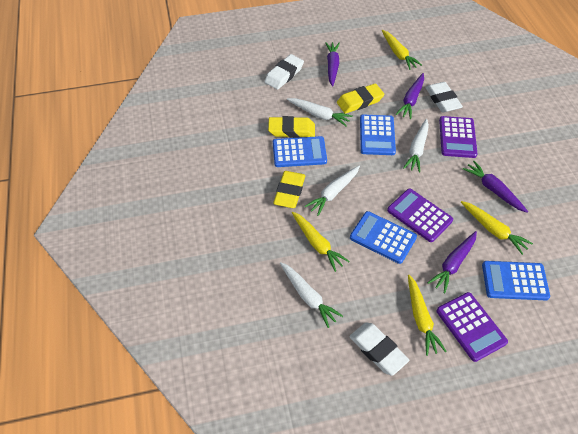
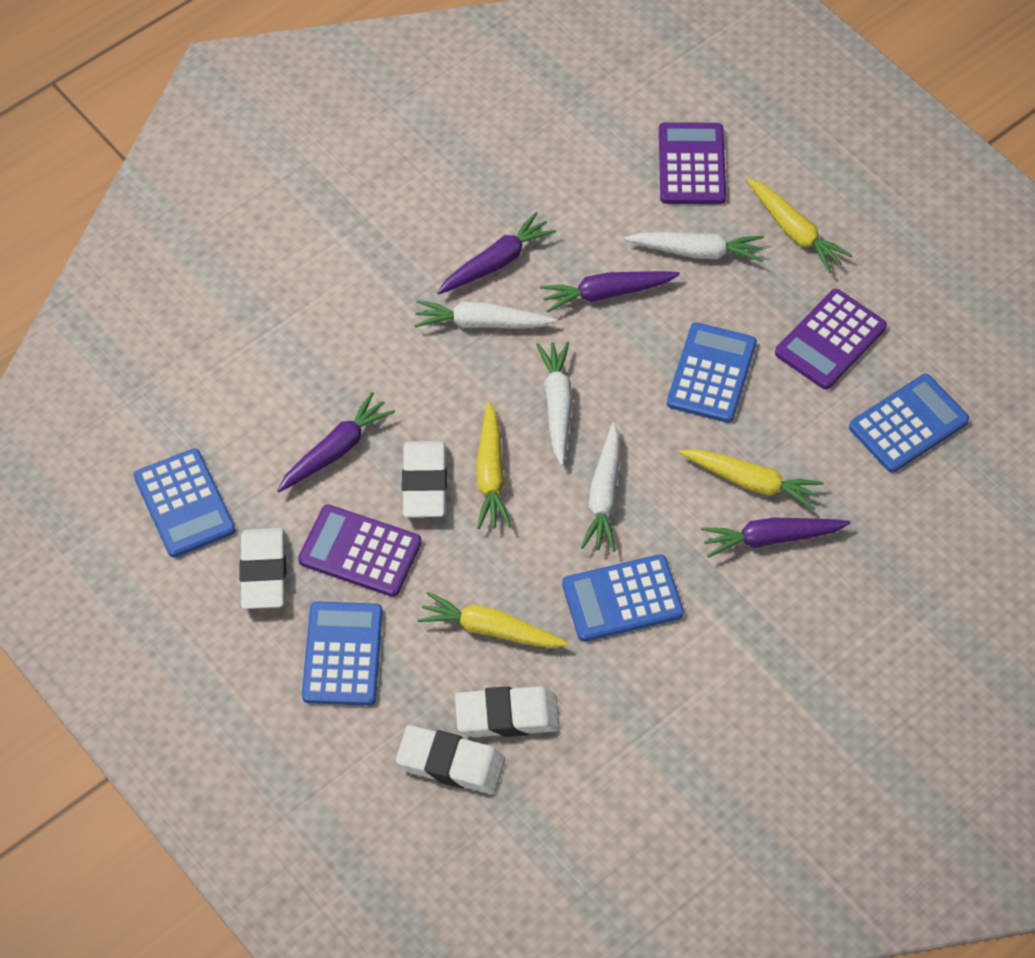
blue calculator: 4 -> 5
white eraser: 3 -> 4
yellow eraser: 3 -> 0

